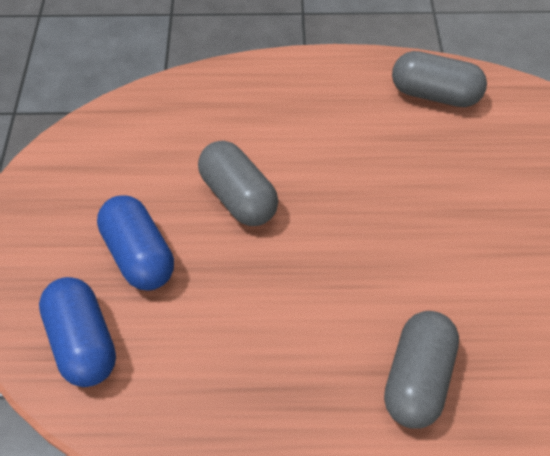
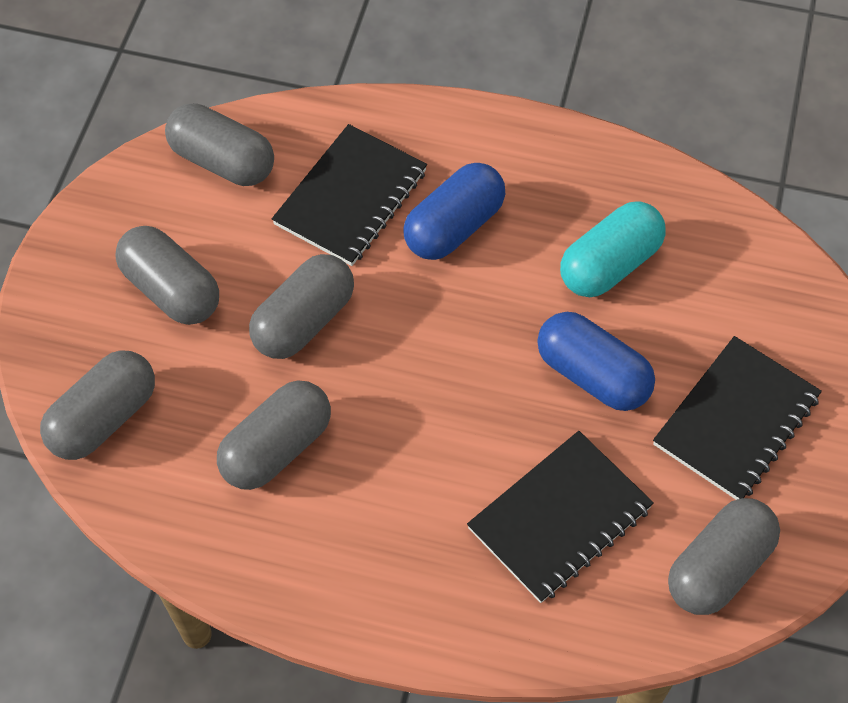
black notebook: 0 -> 3
grey capsule: 3 -> 6
turquoise capsule: 0 -> 1

